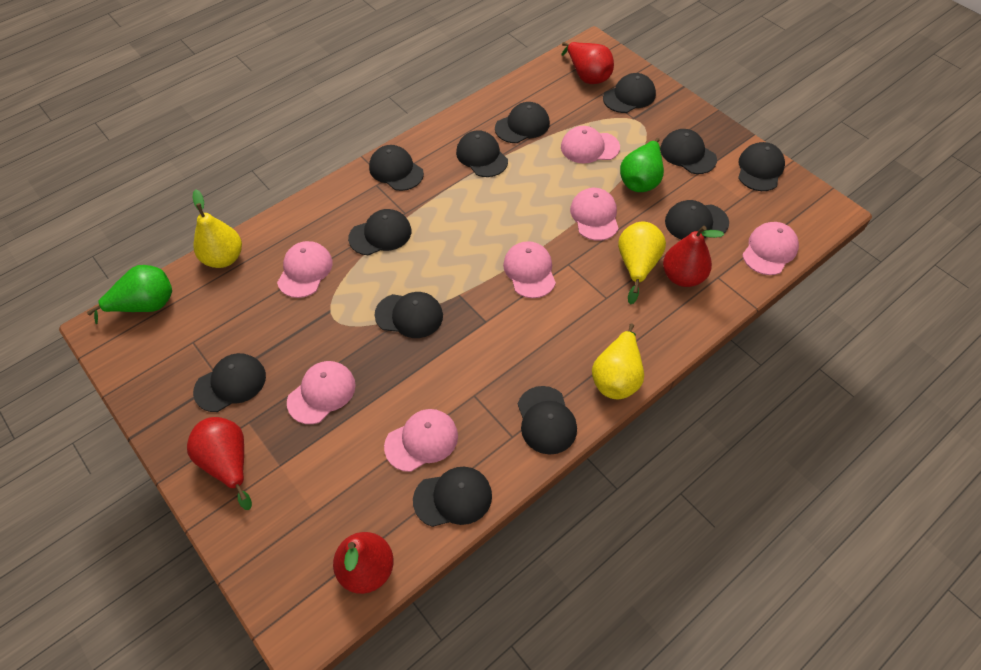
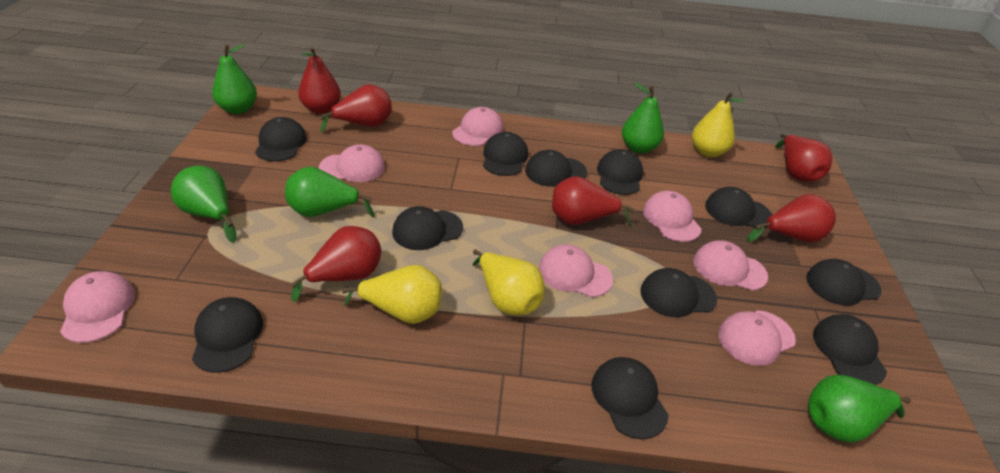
black cap: 12 -> 11
green pear: 2 -> 5
red pear: 4 -> 6

